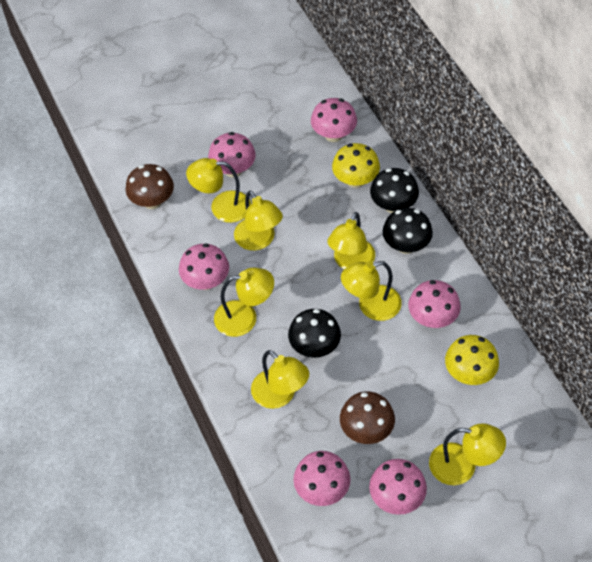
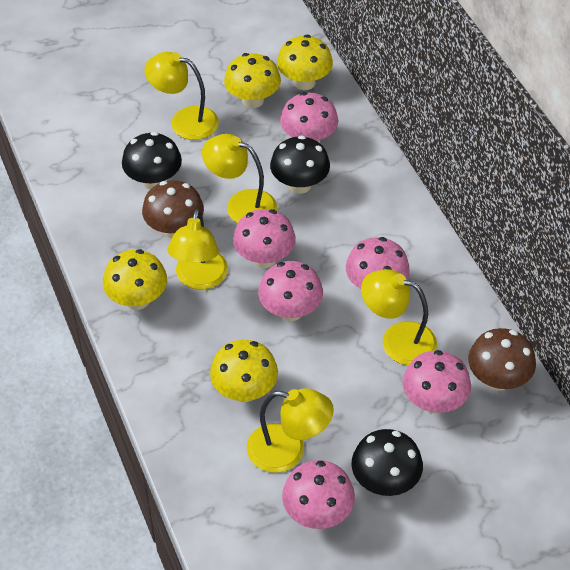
yellow lamp: 7 -> 5
yellow mushroom: 2 -> 4

